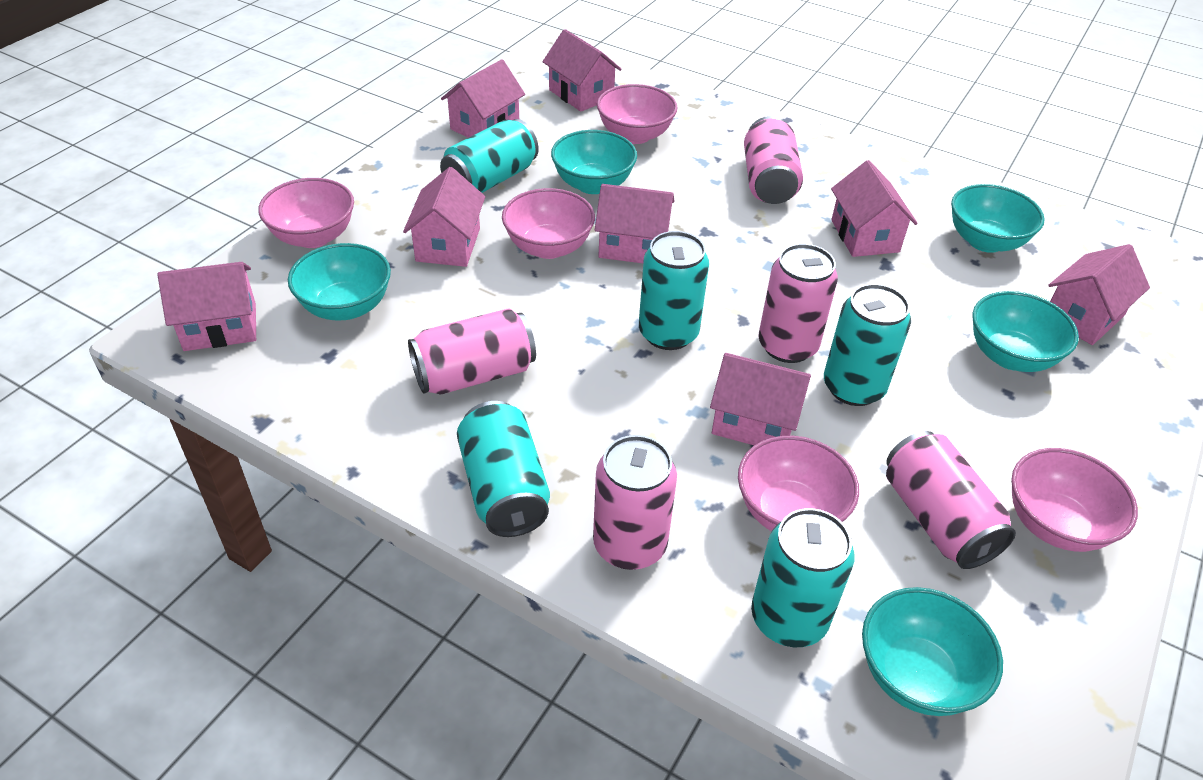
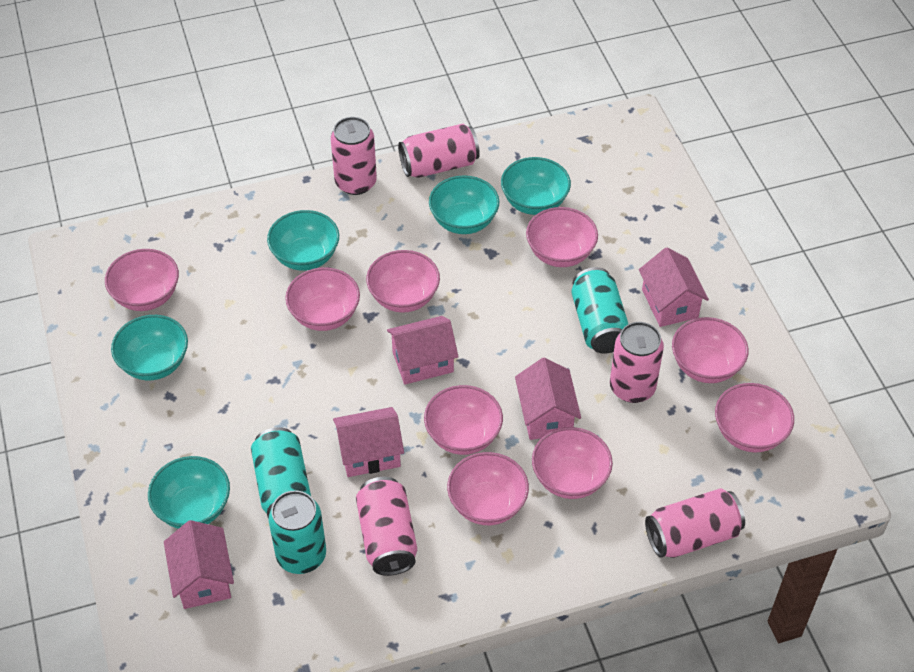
pink bowl: 5 -> 9
pink house: 8 -> 5
turquoise can: 5 -> 3

